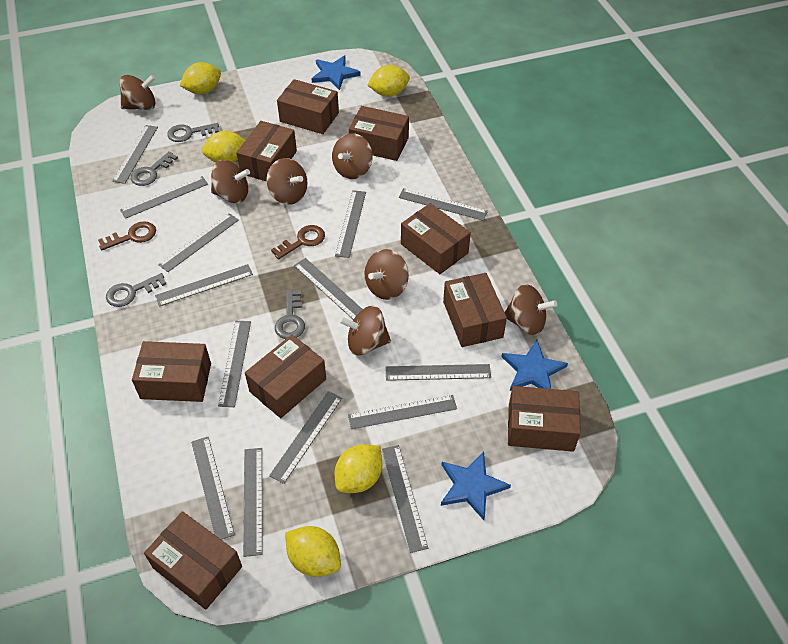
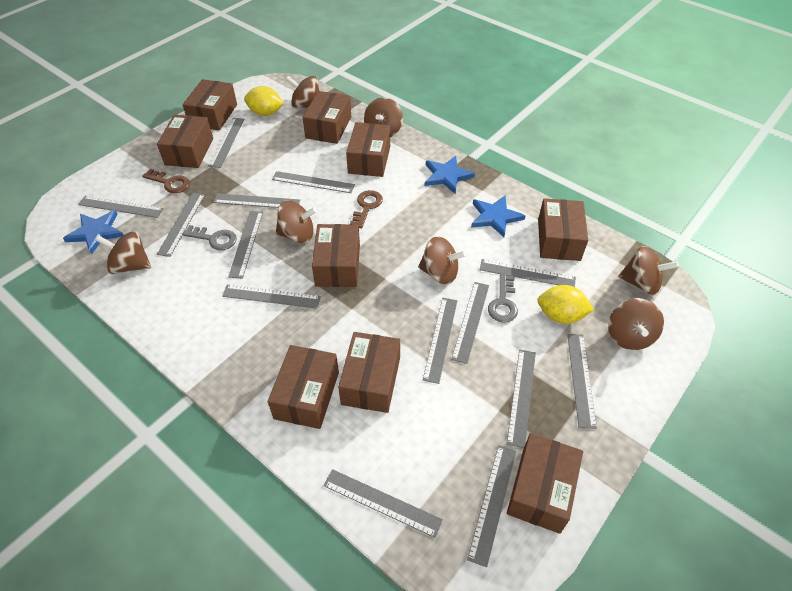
grey key: 4 -> 2
yellow lemon: 5 -> 2

